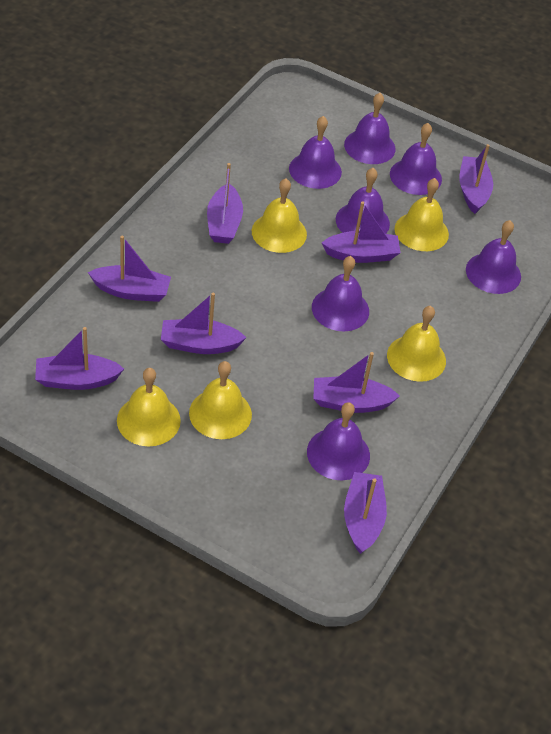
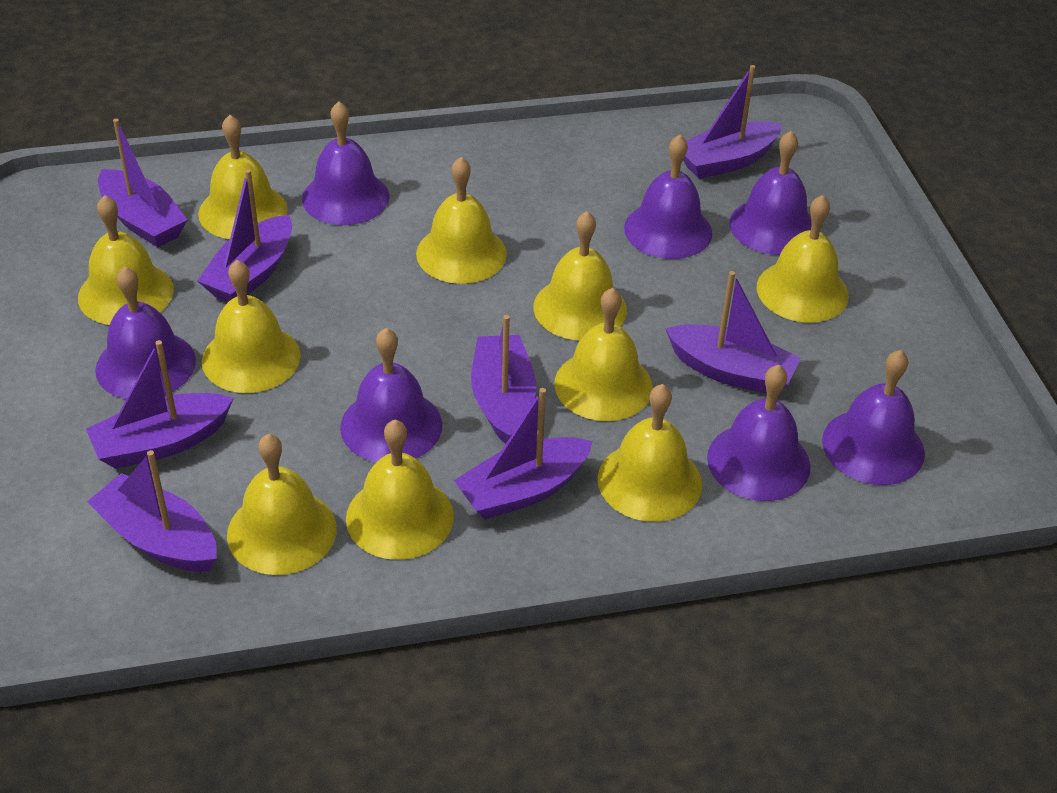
yellow bell: 5 -> 10

